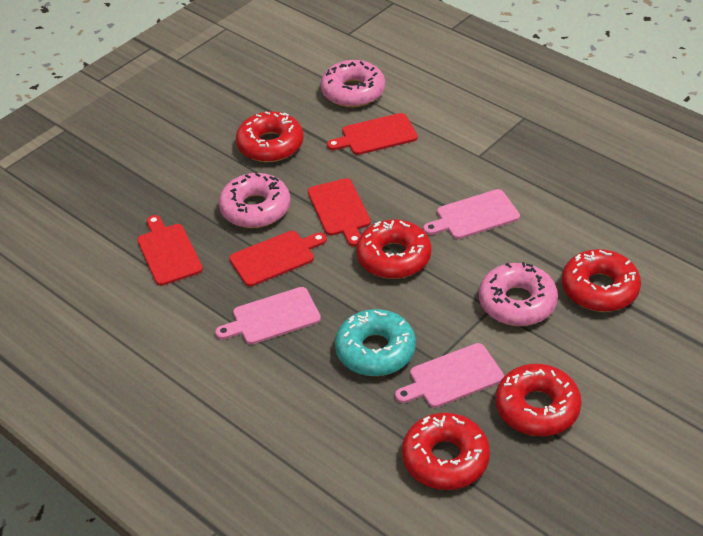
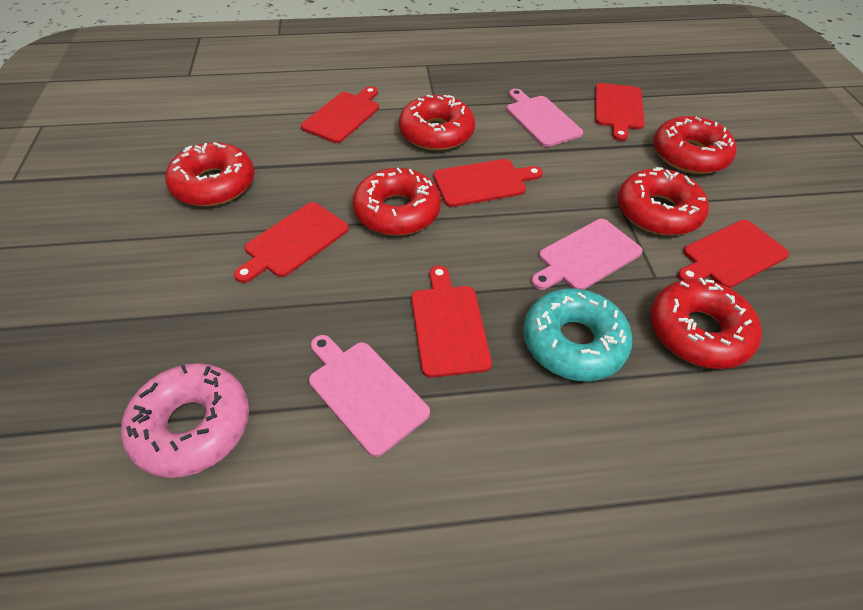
pink donut: 3 -> 1
red cutting board: 4 -> 6
red donut: 5 -> 6

